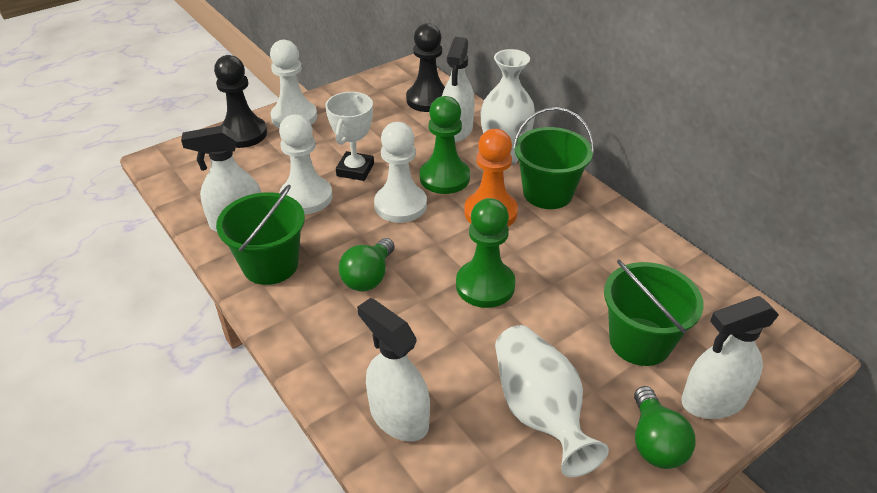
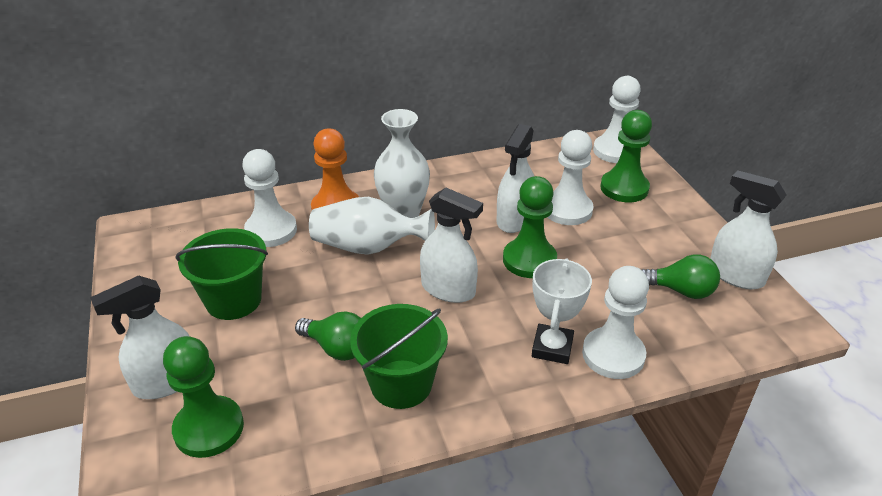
black pawn: 2 -> 0
green bucket: 3 -> 2
green pawn: 2 -> 3
white pawn: 3 -> 4

